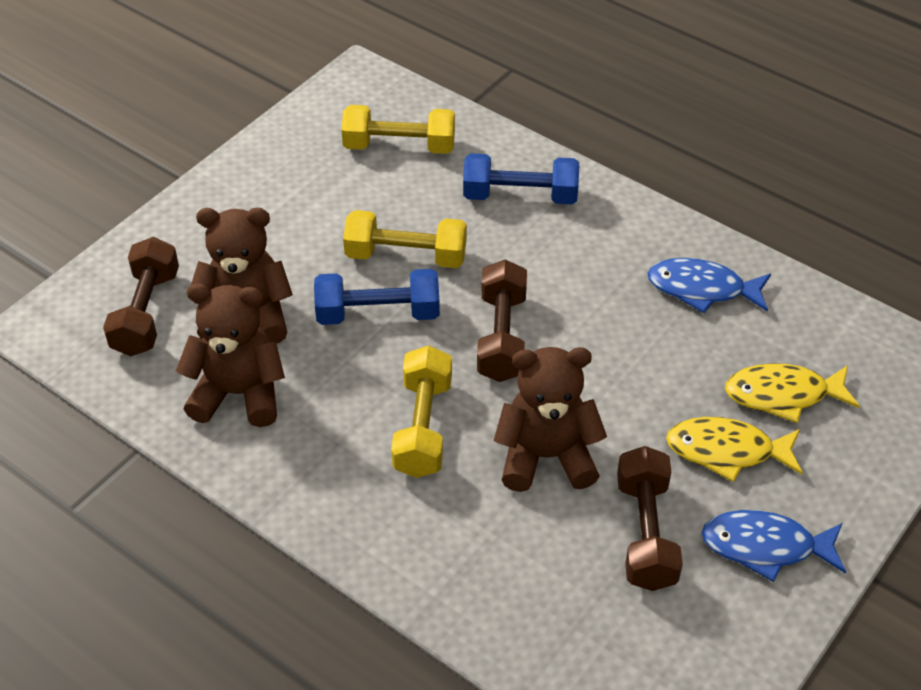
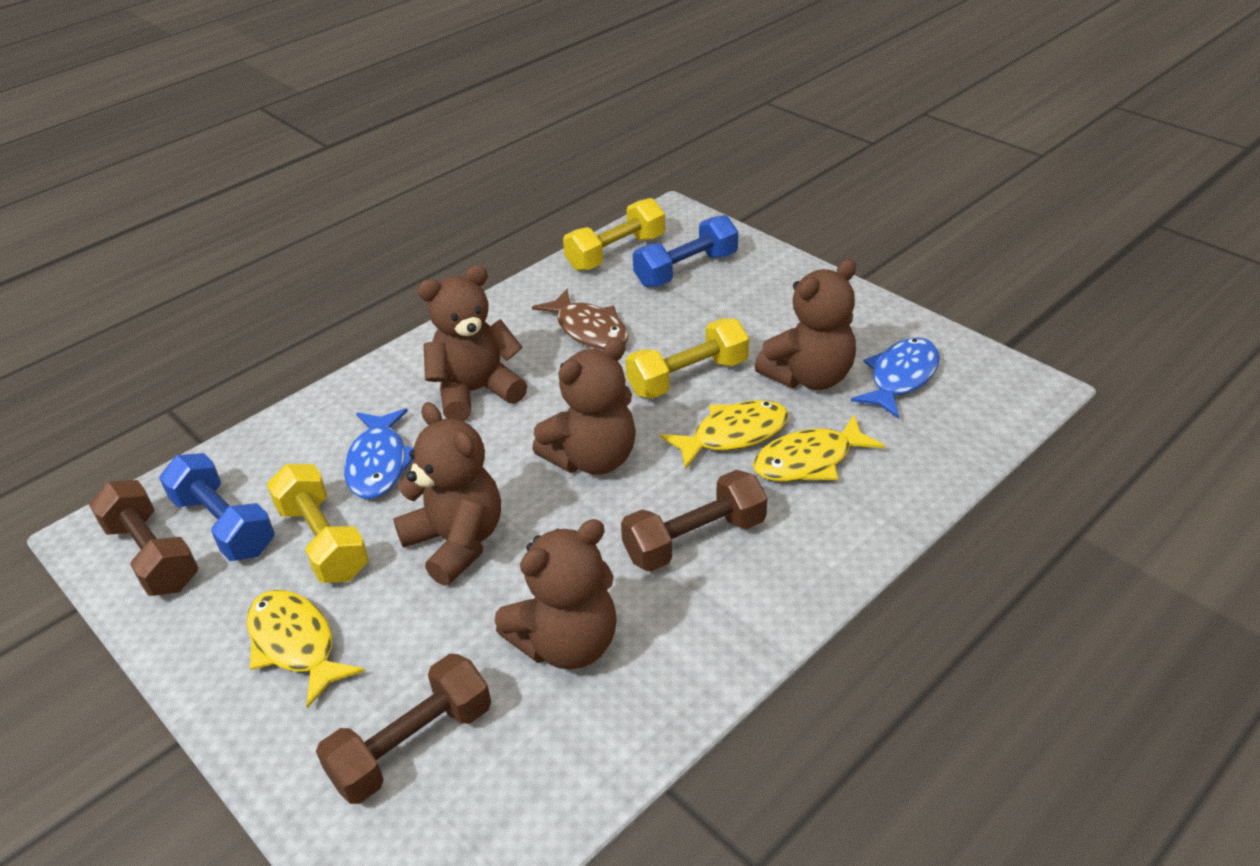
brown fish: 0 -> 1
brown teddy bear: 3 -> 5
yellow fish: 2 -> 3

